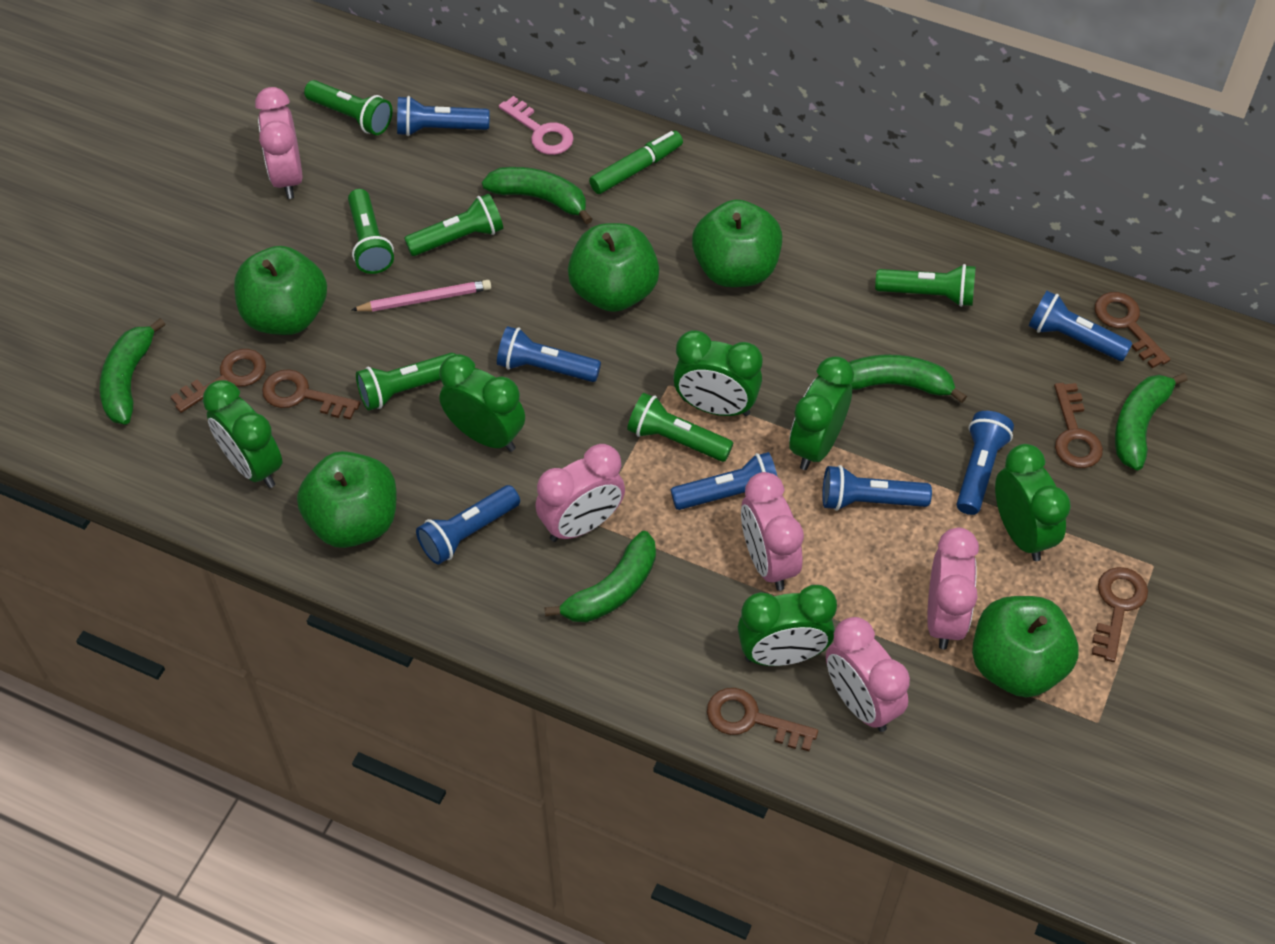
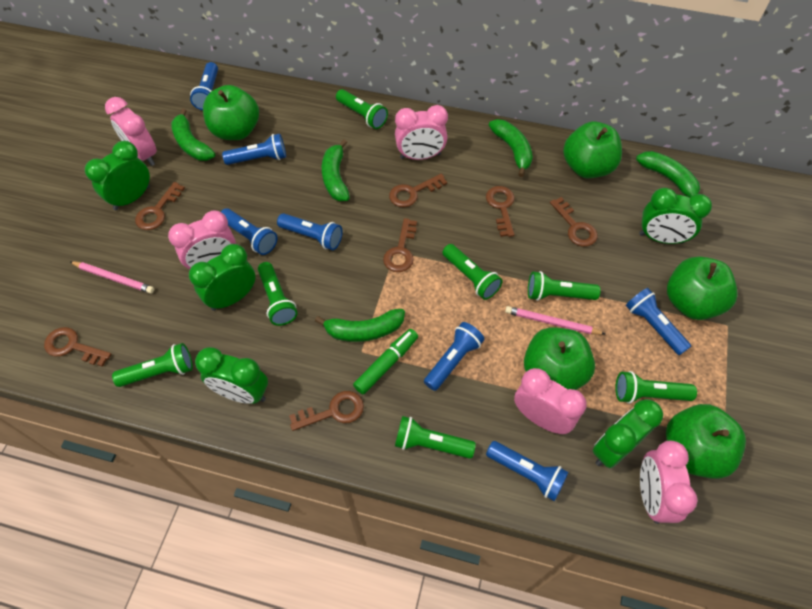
brown key: 6 -> 7
green clock: 6 -> 5
green flashlight: 6 -> 7
pink key: 1 -> 0
pink pencil: 1 -> 2

